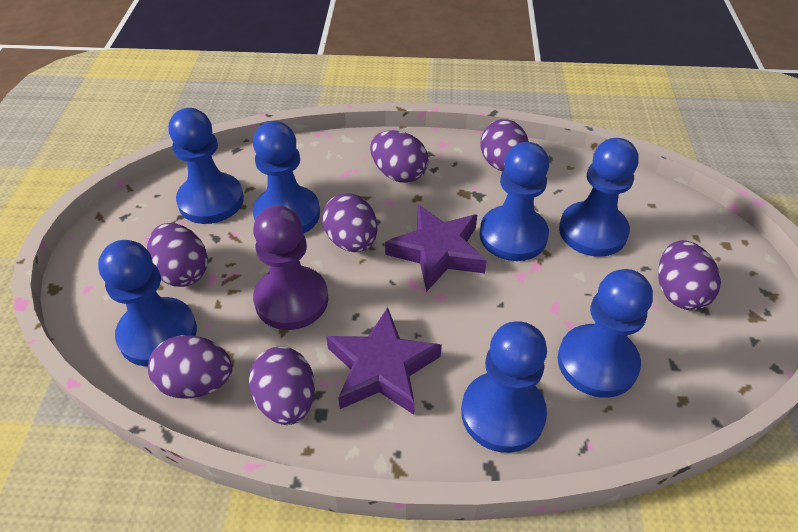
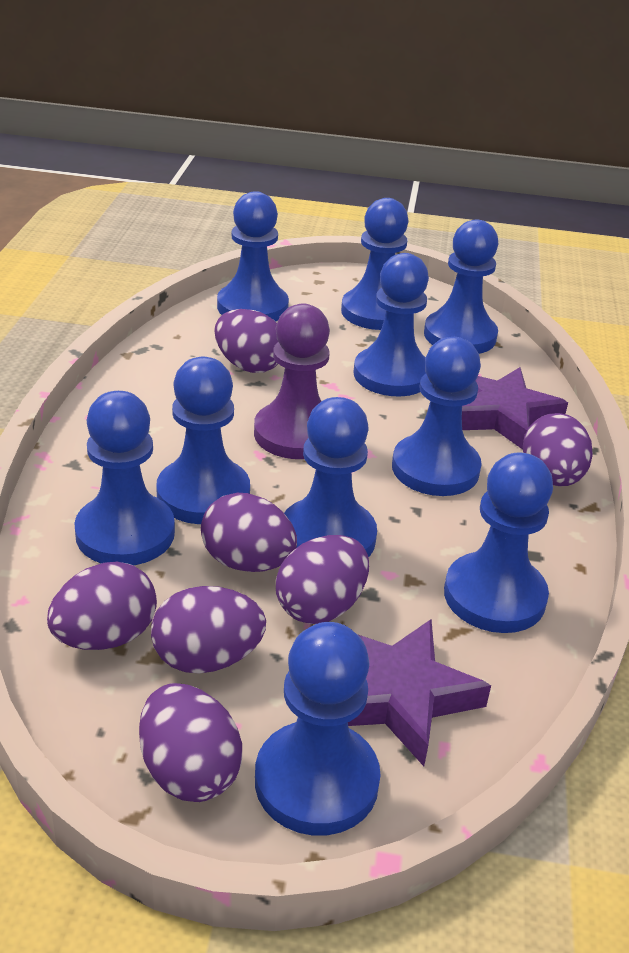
blue pawn: 7 -> 10

